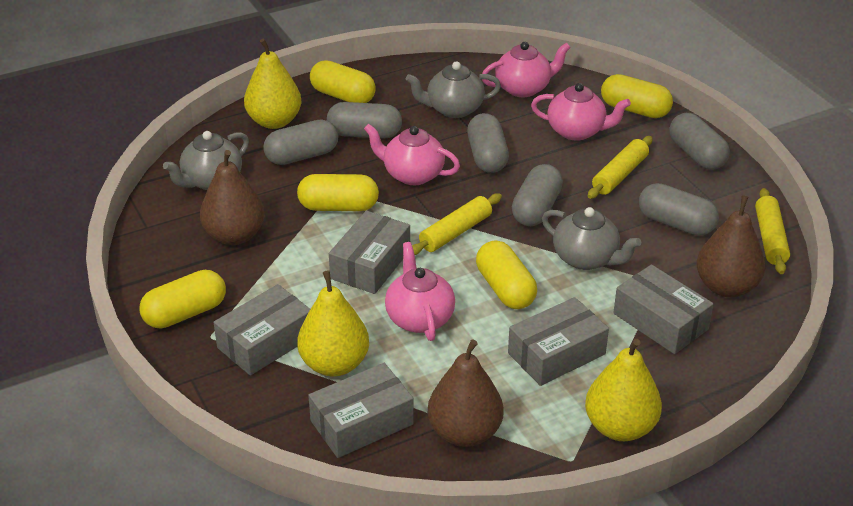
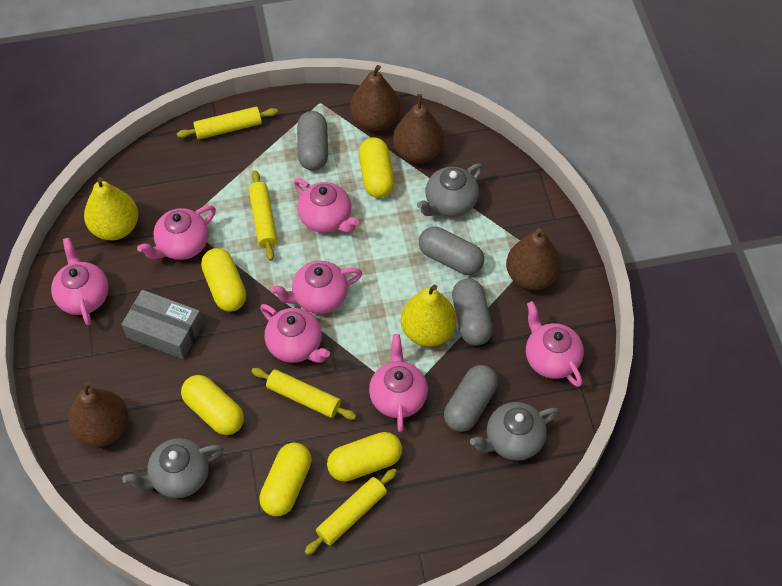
brown pear: 3 -> 4
grey box: 5 -> 1
grey capsule: 6 -> 4
pink teapot: 4 -> 7
yellow pear: 3 -> 2
yellow rolling pin: 3 -> 4

